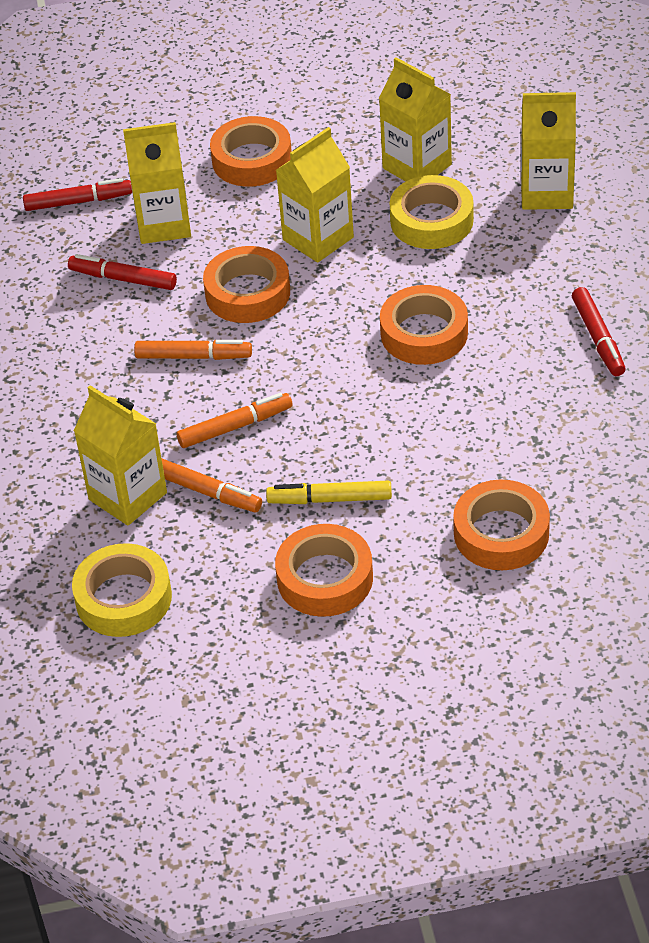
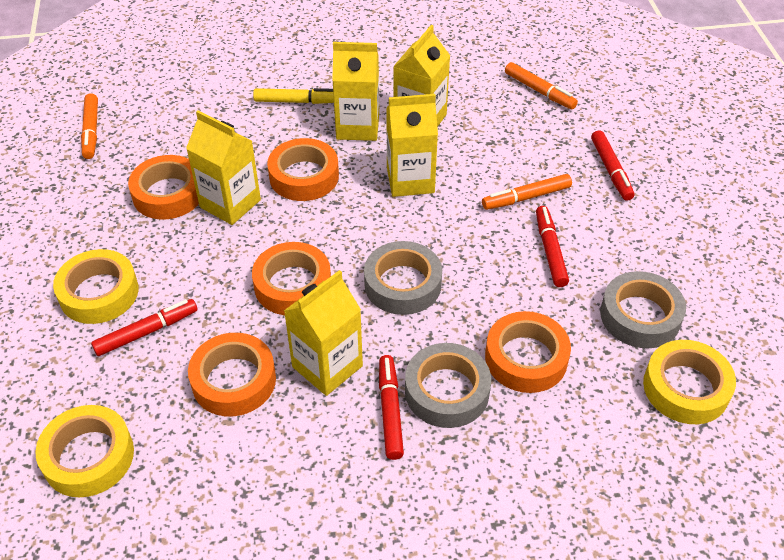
grey tape: 0 -> 3
red marker: 3 -> 4
yellow tape: 2 -> 3

